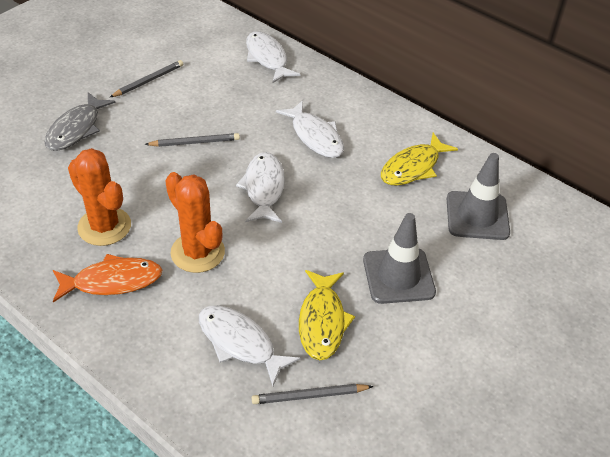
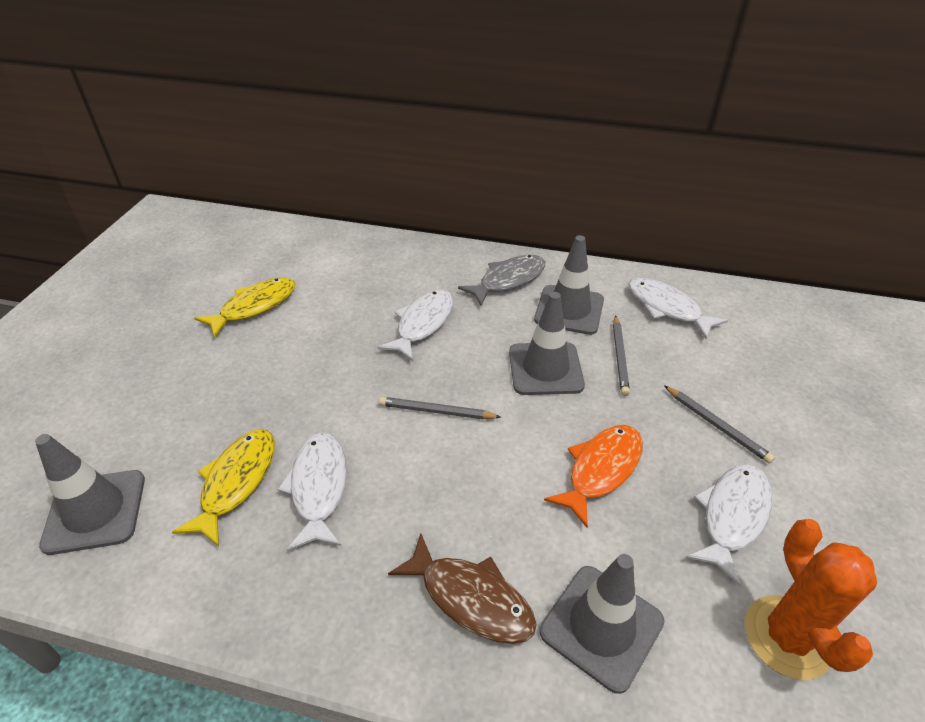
brown fish: 0 -> 1
grey traffic cone: 2 -> 4
orange cactus: 2 -> 1

